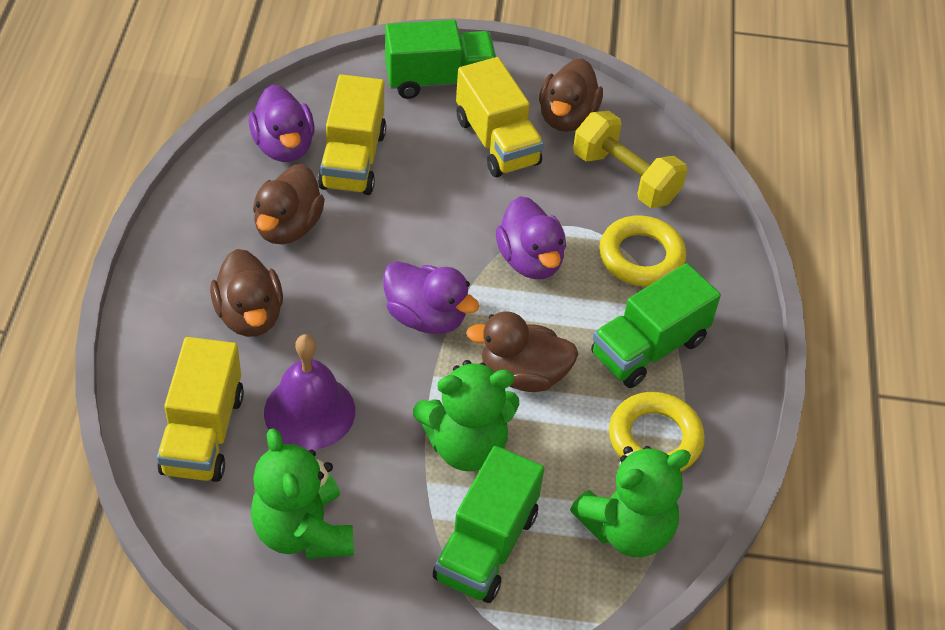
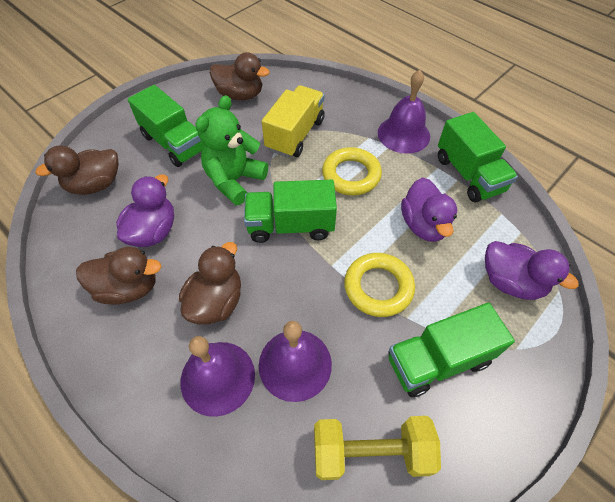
green teddy bear: 3 -> 1
green truck: 3 -> 4
purple bell: 1 -> 3
yellow truck: 3 -> 1

